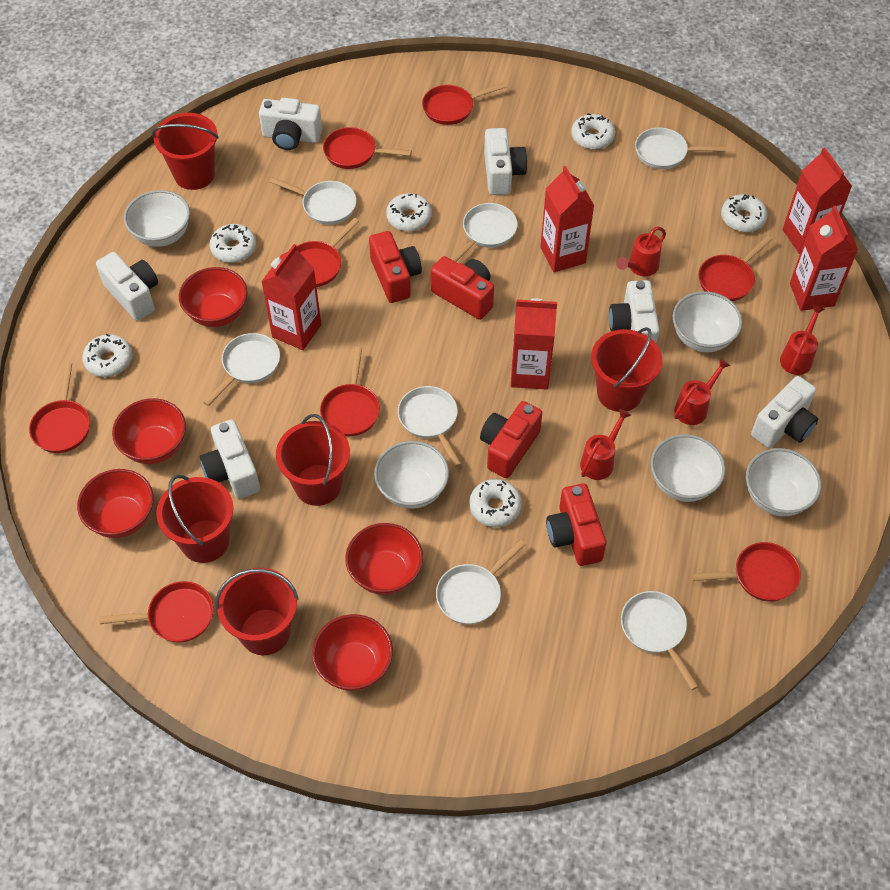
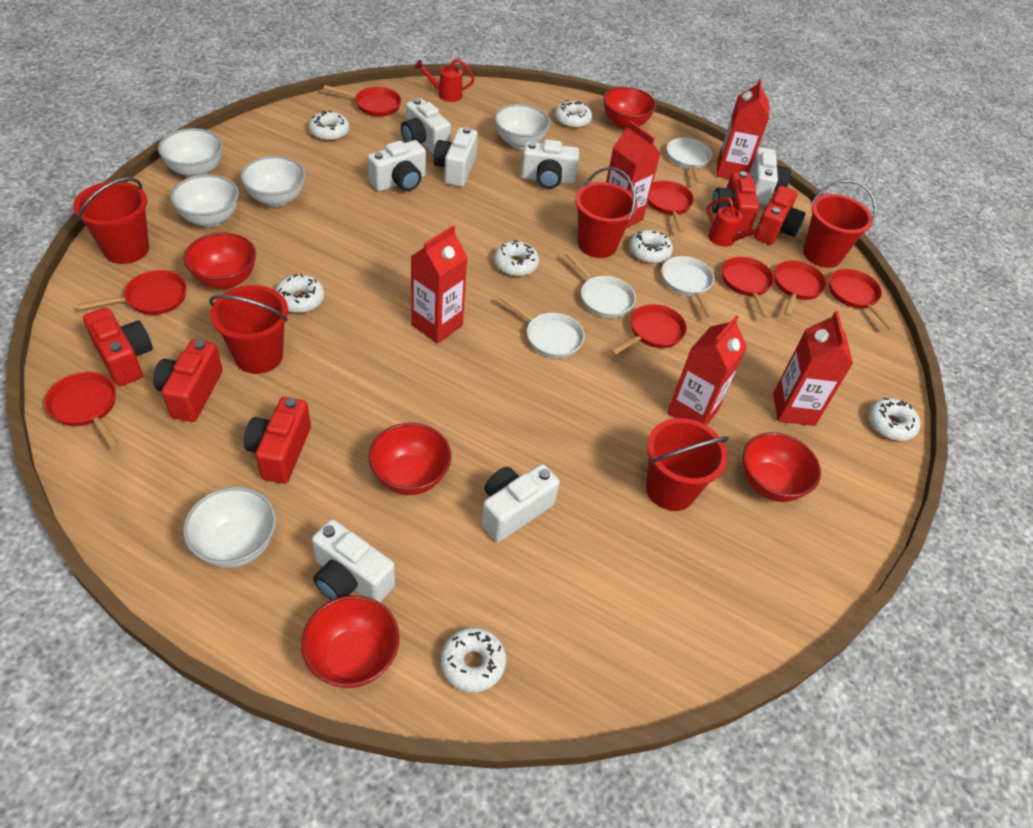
red camera: 4 -> 5
red watering can: 4 -> 2
white camera: 6 -> 7
white donut: 6 -> 7
white pan: 7 -> 4

